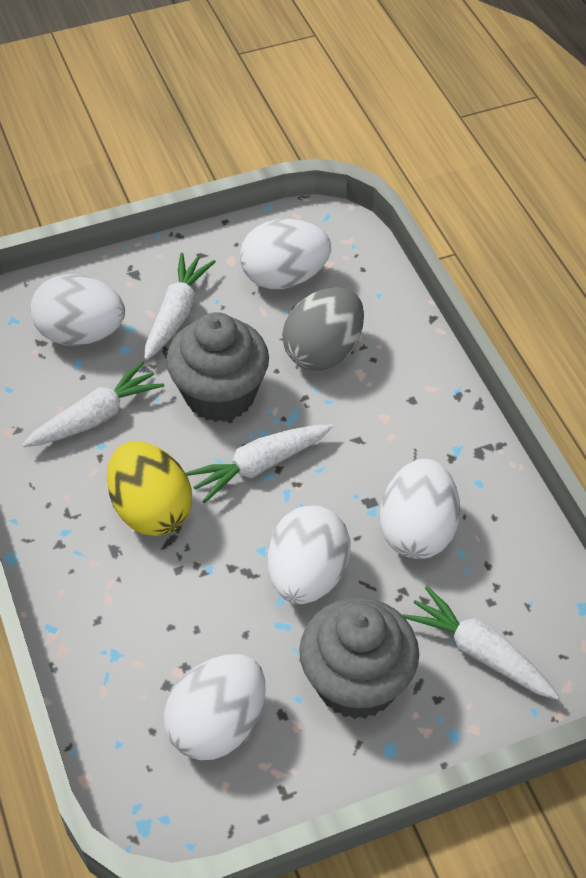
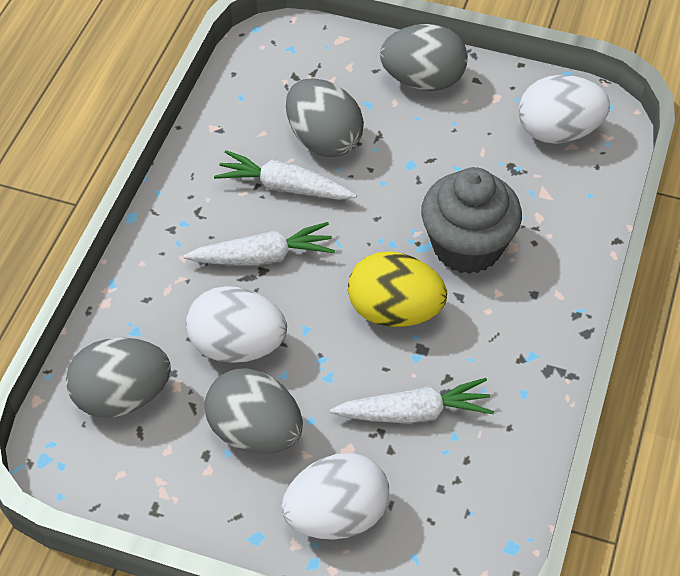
grey cupcake: 2 -> 1
grey egg: 1 -> 4
white carrot: 4 -> 3
white egg: 5 -> 3

